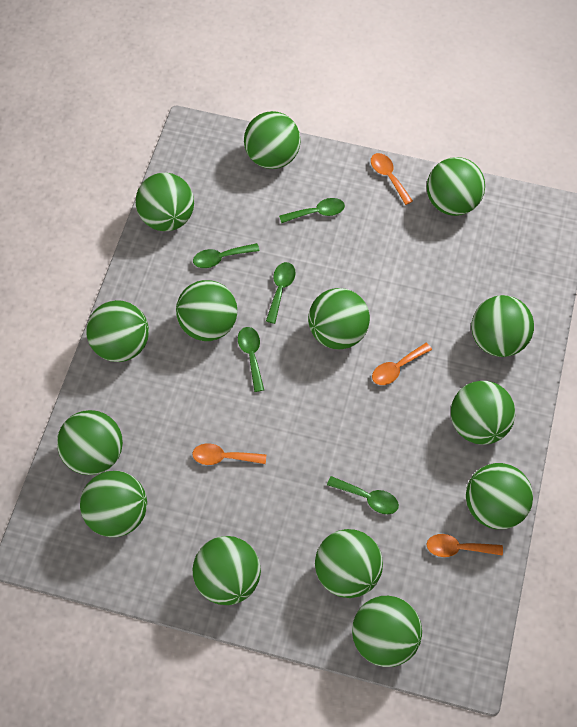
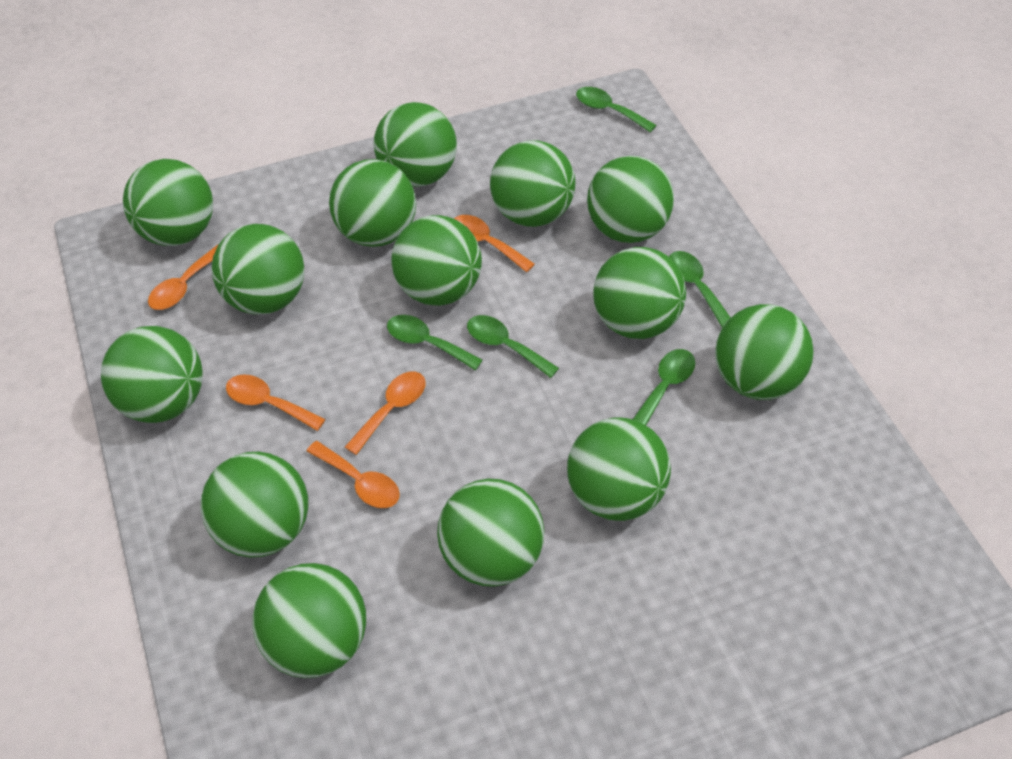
orange spoon: 4 -> 5

